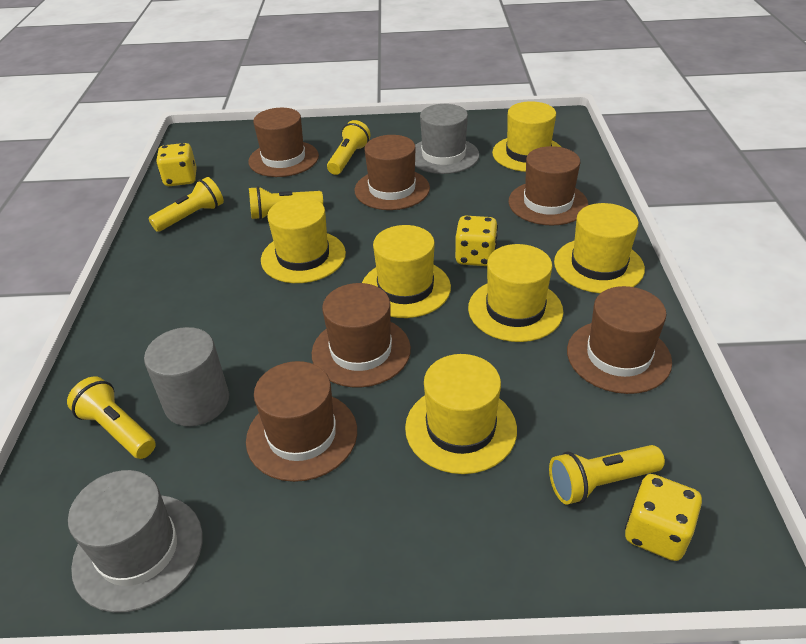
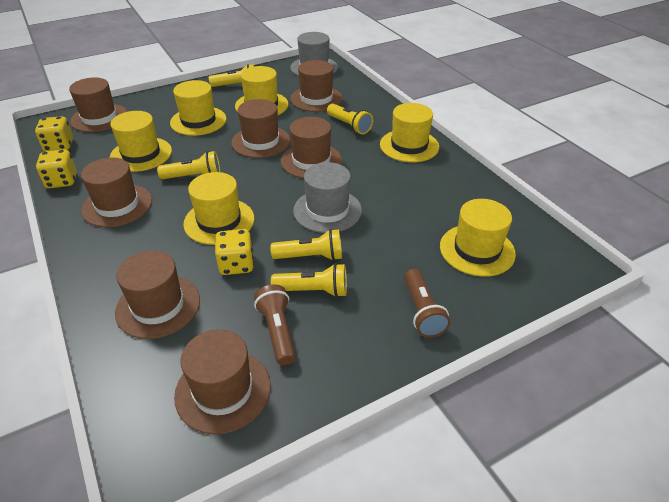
brown flashlight: 0 -> 2
brown hat: 6 -> 7
grey cylinder: 1 -> 0

